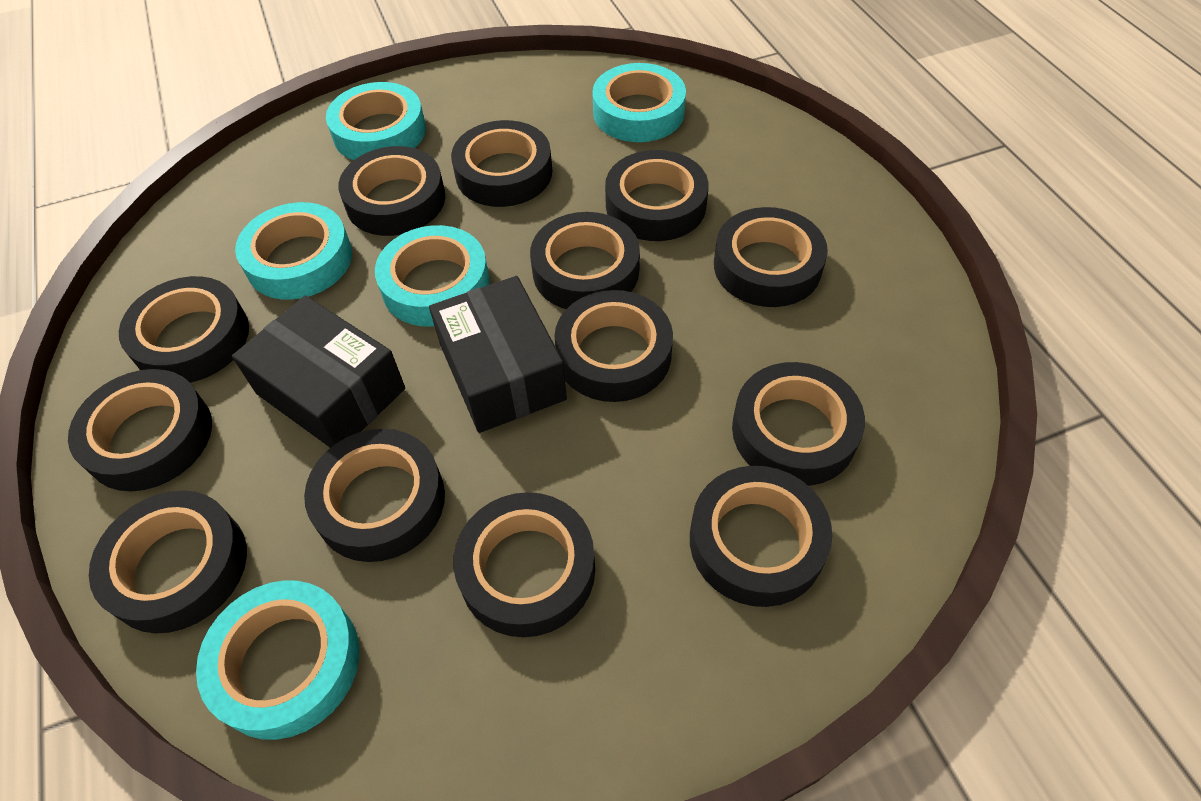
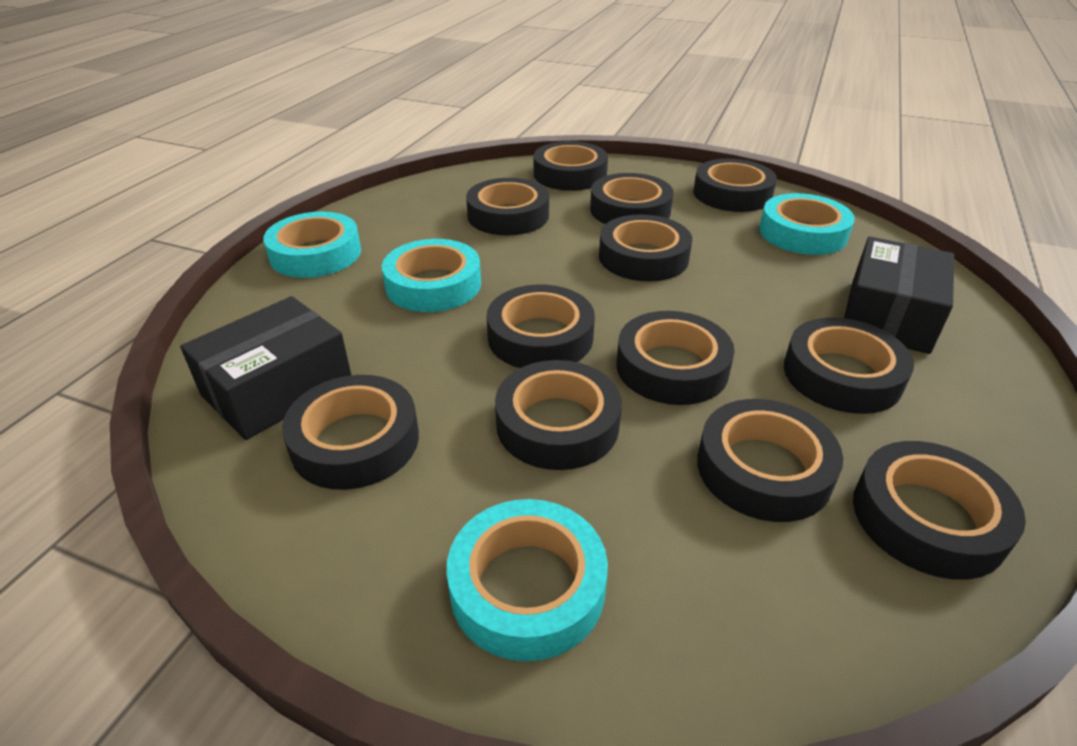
black tape: 13 -> 12
turquoise tape: 5 -> 4

